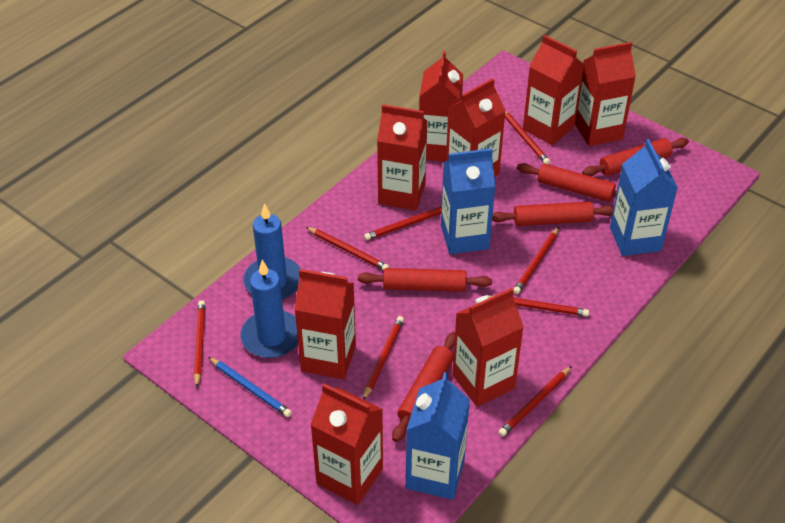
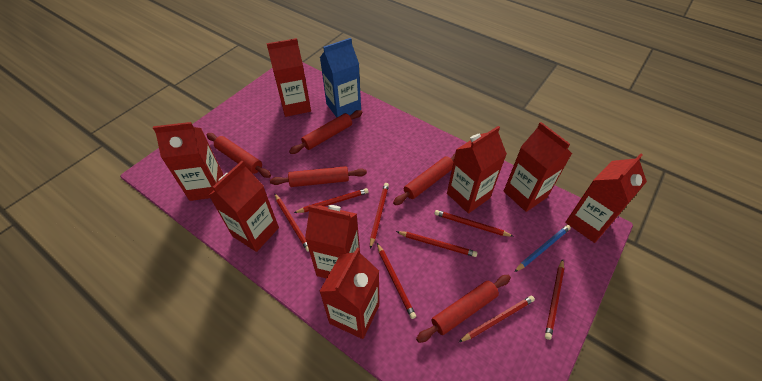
blue candle: 2 -> 0
blue carton: 3 -> 1

